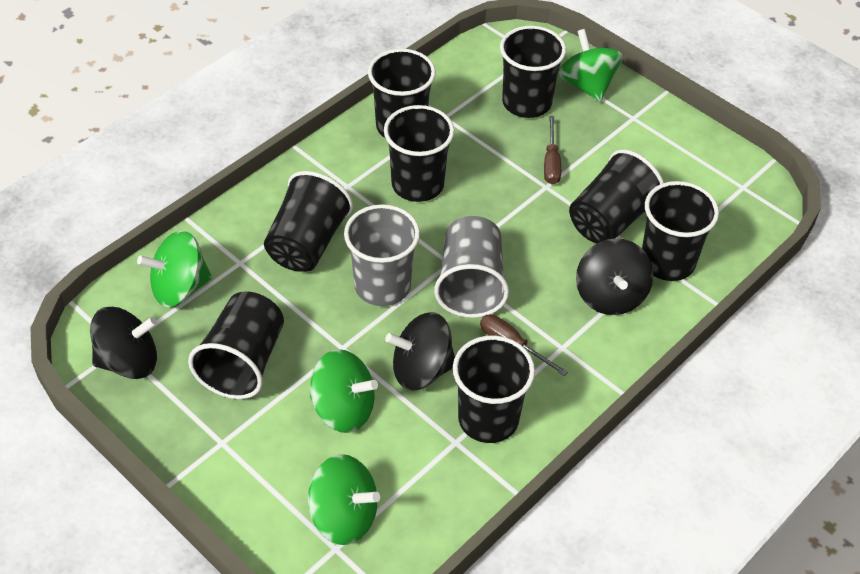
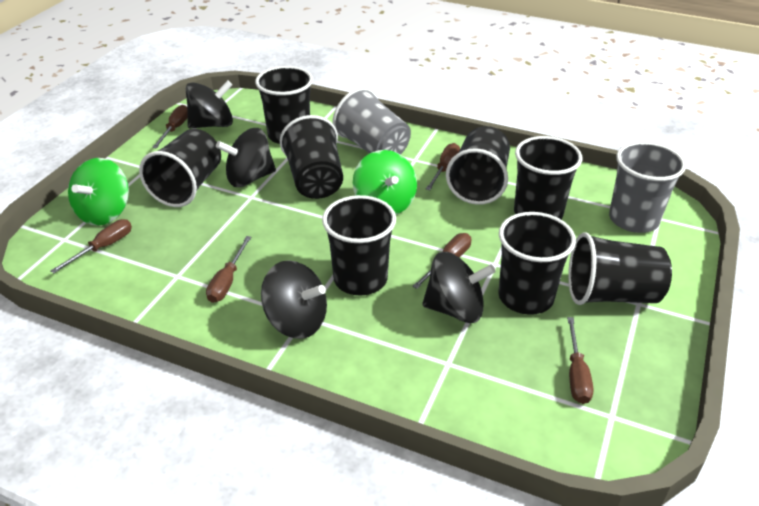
black spinning top: 3 -> 4
brown screwdriver: 2 -> 6
green spinning top: 4 -> 2

